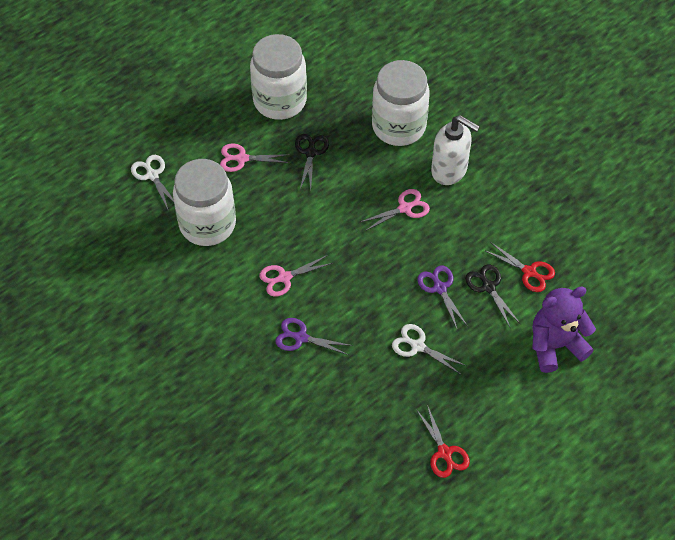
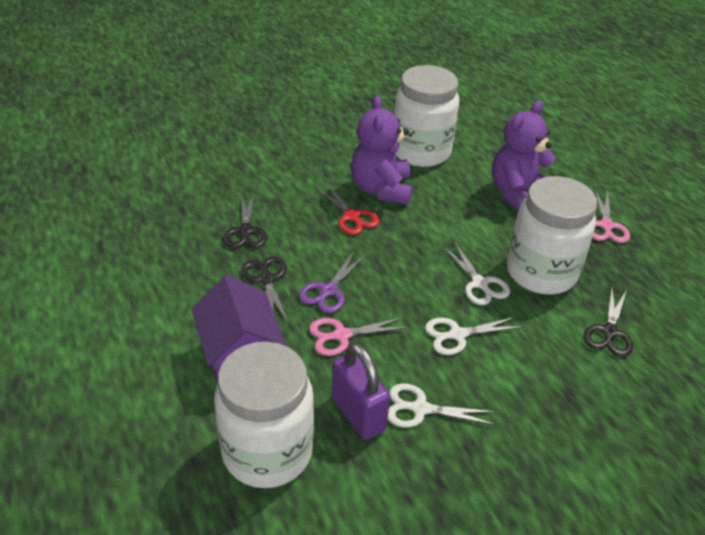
black scissors: 2 -> 3
pink scissors: 3 -> 2
purple house: 0 -> 1
purple padlock: 0 -> 1
purple scissors: 2 -> 1
purple teddy bear: 1 -> 2
red scissors: 2 -> 1
white scissors: 2 -> 3
white soap dispenser: 1 -> 0

